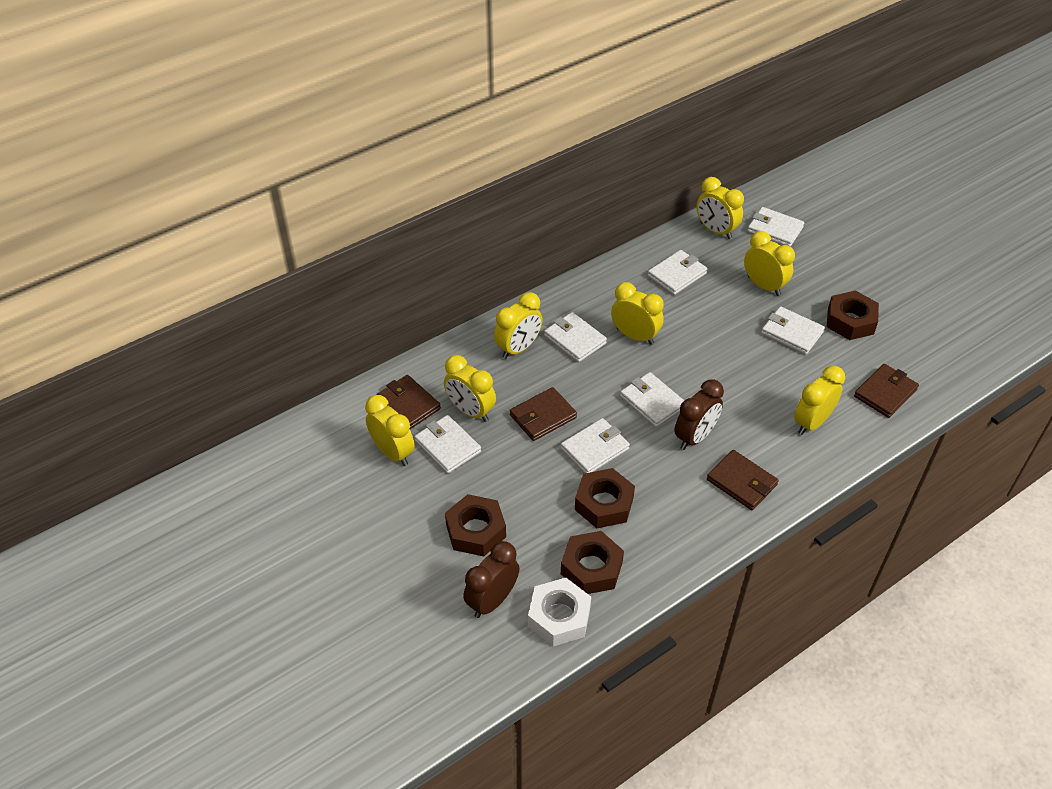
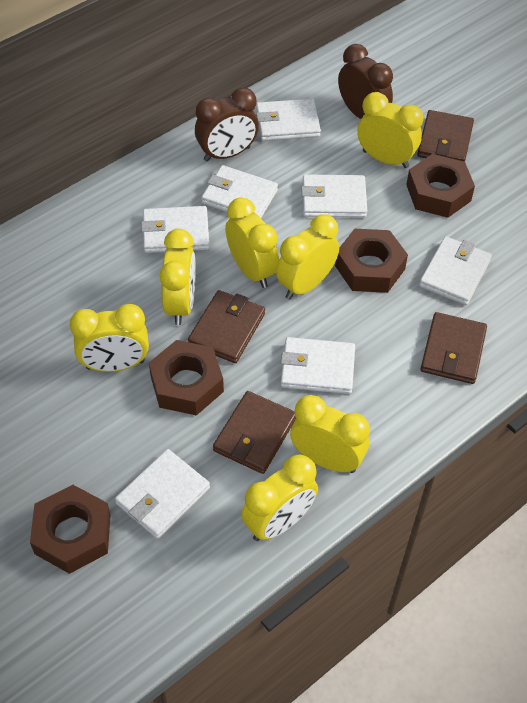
white nut: 1 -> 0

